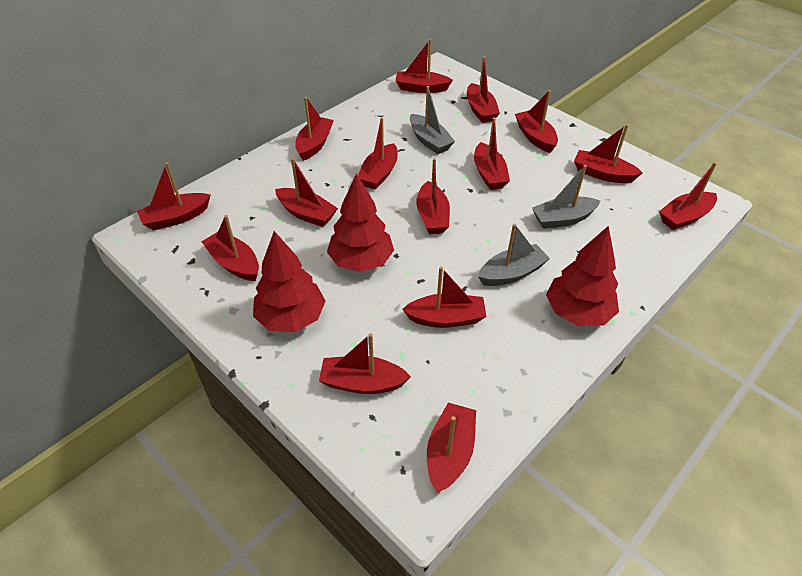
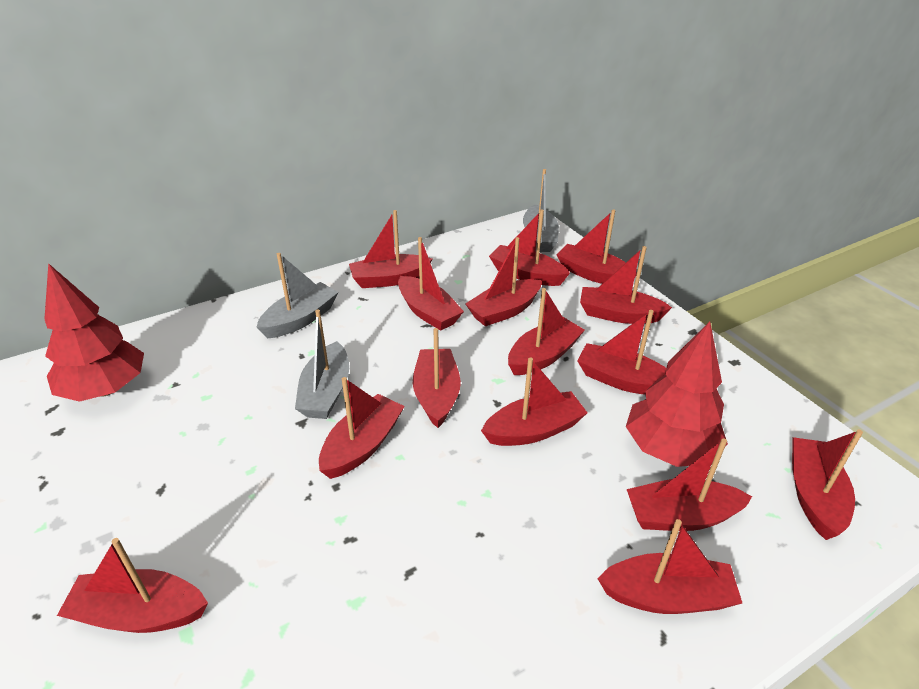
red tree: 3 -> 2

